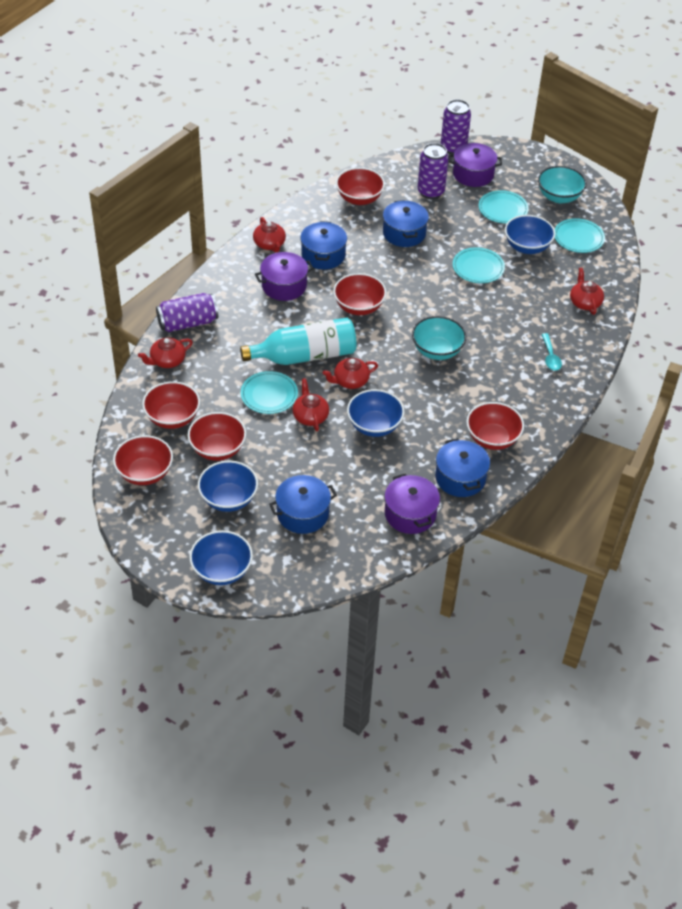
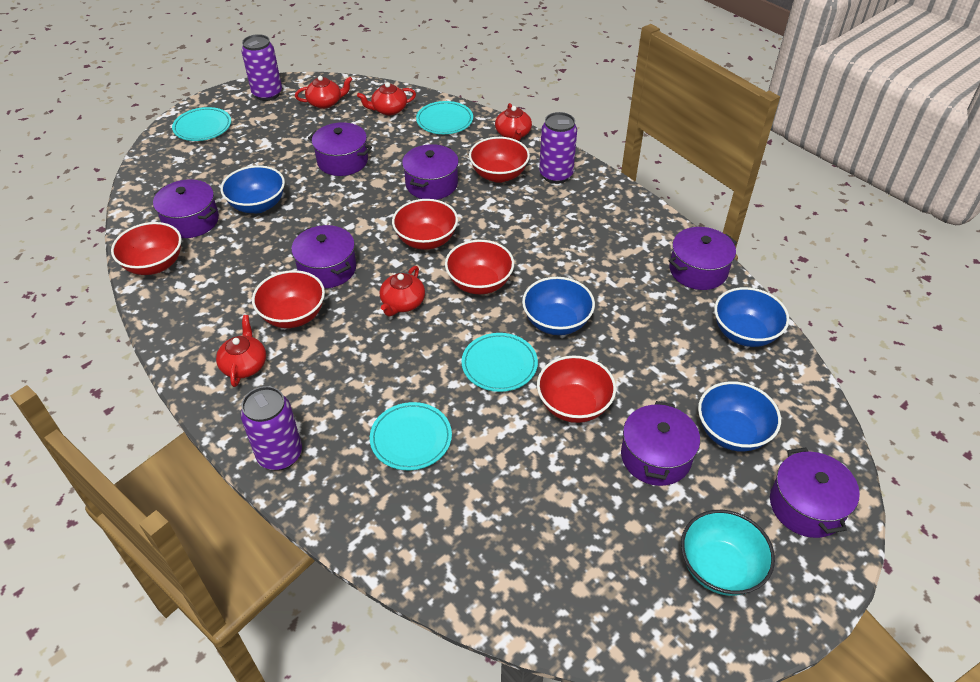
blue pot: 4 -> 0
purple pot: 3 -> 7
turquoise bottle: 1 -> 0
turquoise bowl: 2 -> 1
turquoise spoon: 1 -> 0

